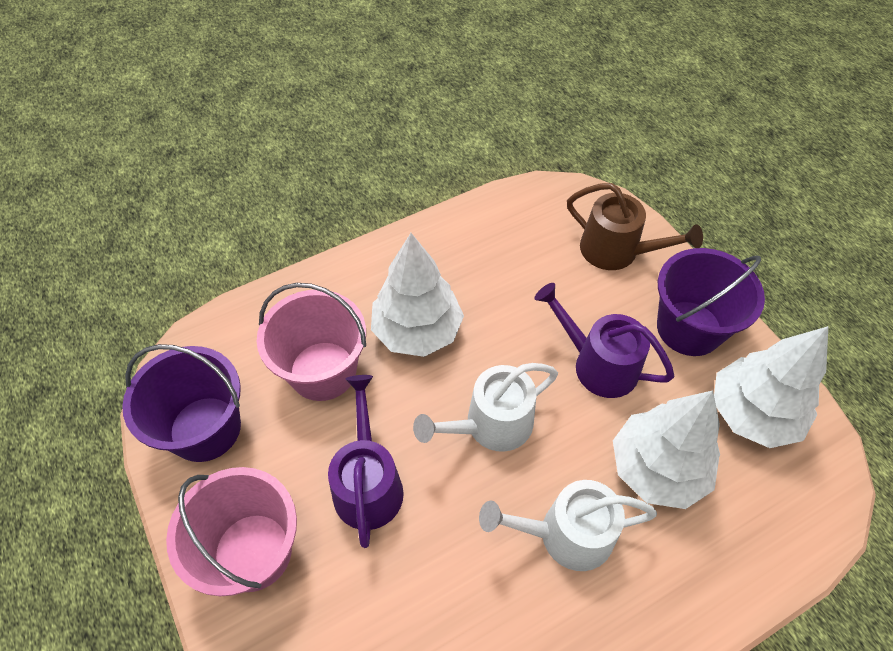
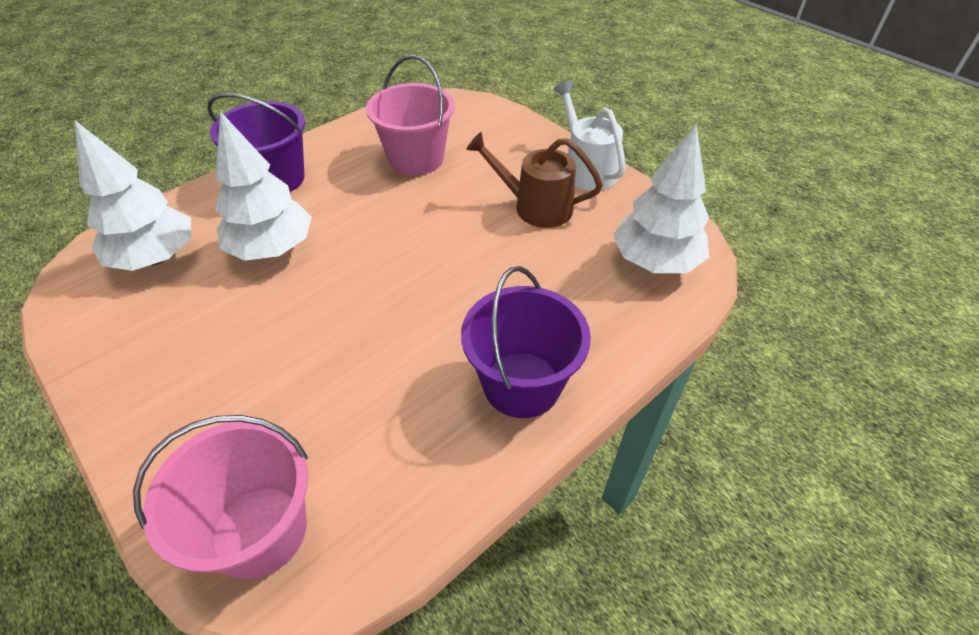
purple watering can: 2 -> 0
white watering can: 2 -> 1

